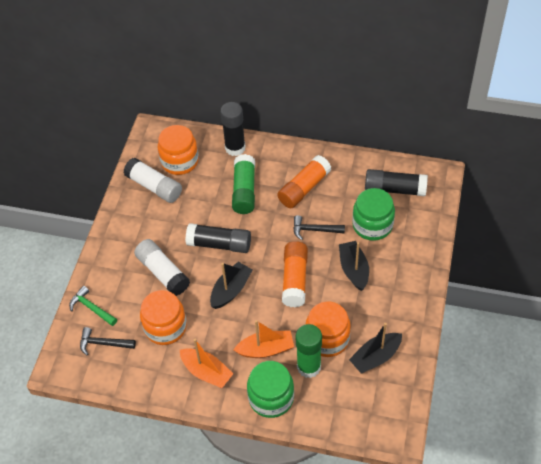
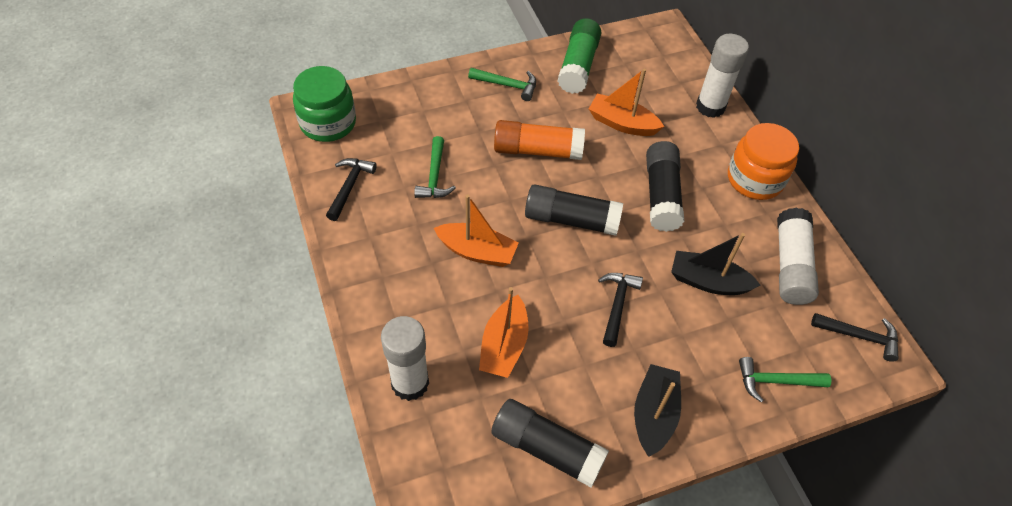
black boat: 3 -> 2
black hammer: 2 -> 3
green glue stick: 2 -> 1
green hammer: 1 -> 3
green jar: 2 -> 1
orange boat: 2 -> 3
orange glue stick: 2 -> 1
orange jar: 3 -> 1
white glue stick: 2 -> 3

